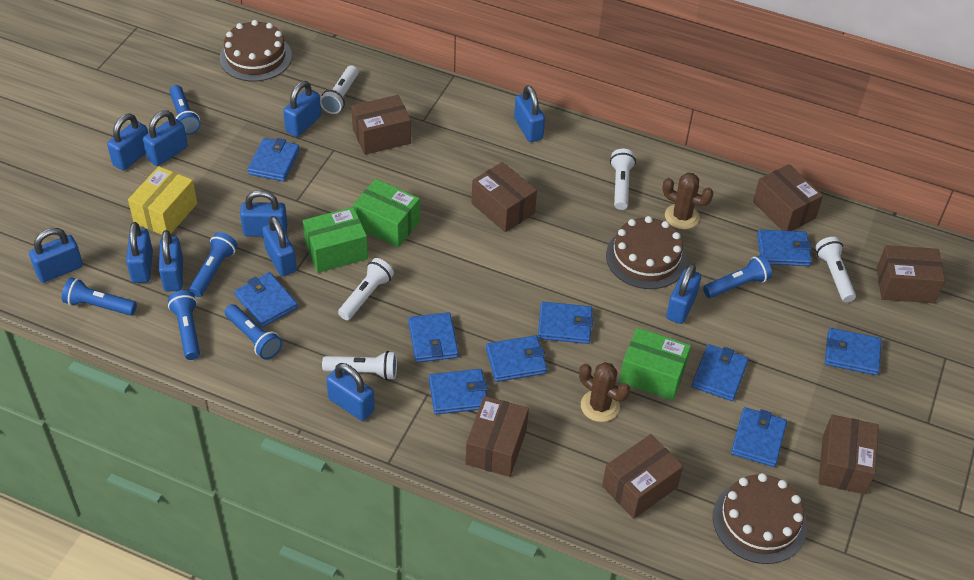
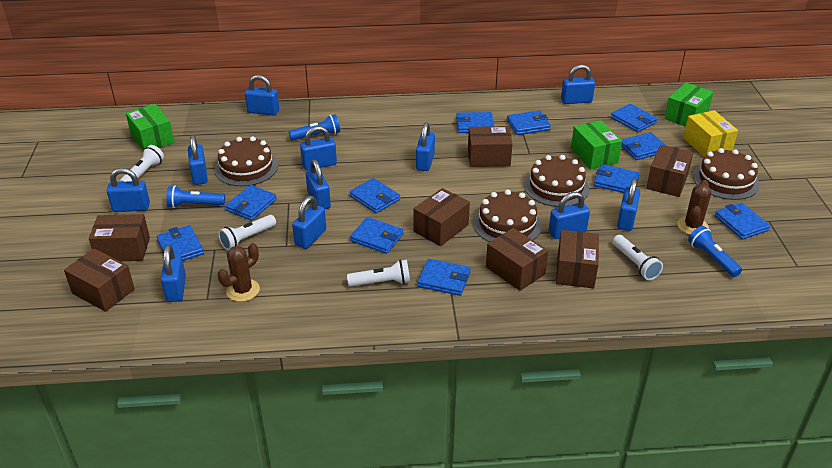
blue flashlight: 6 -> 3
blue wallet: 10 -> 11
brown cake: 3 -> 4
white flashlight: 5 -> 4

